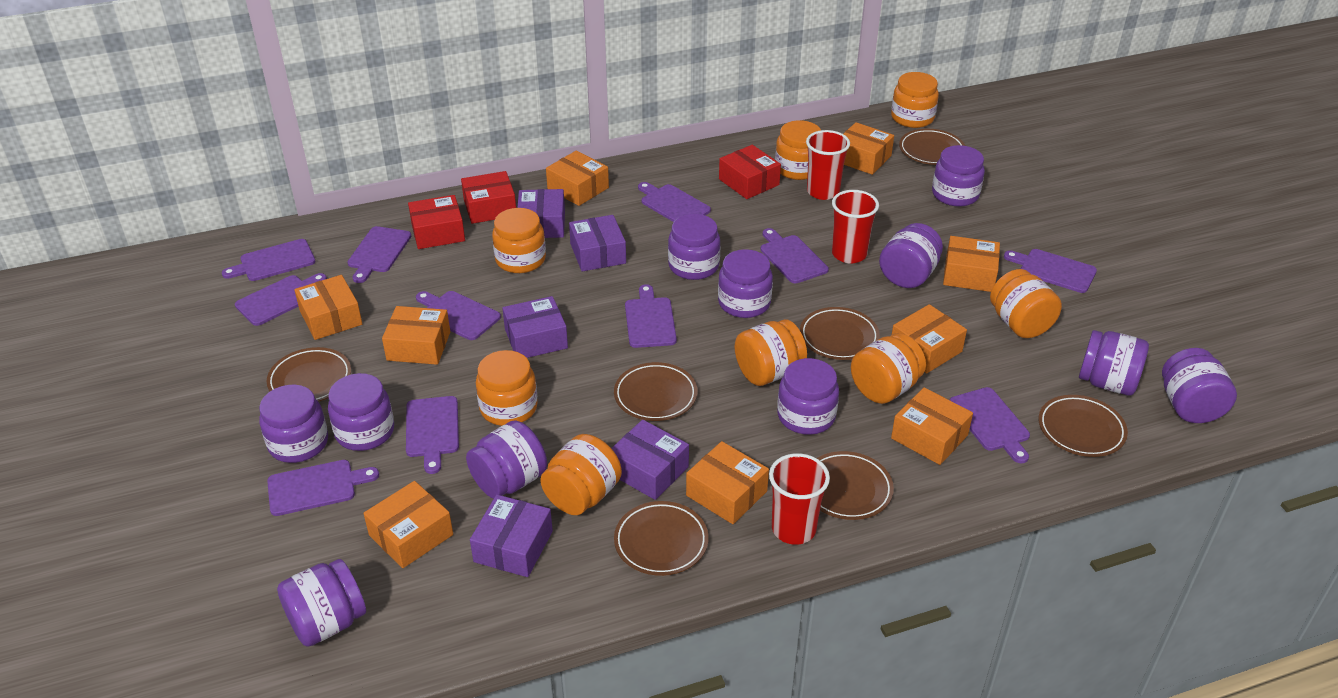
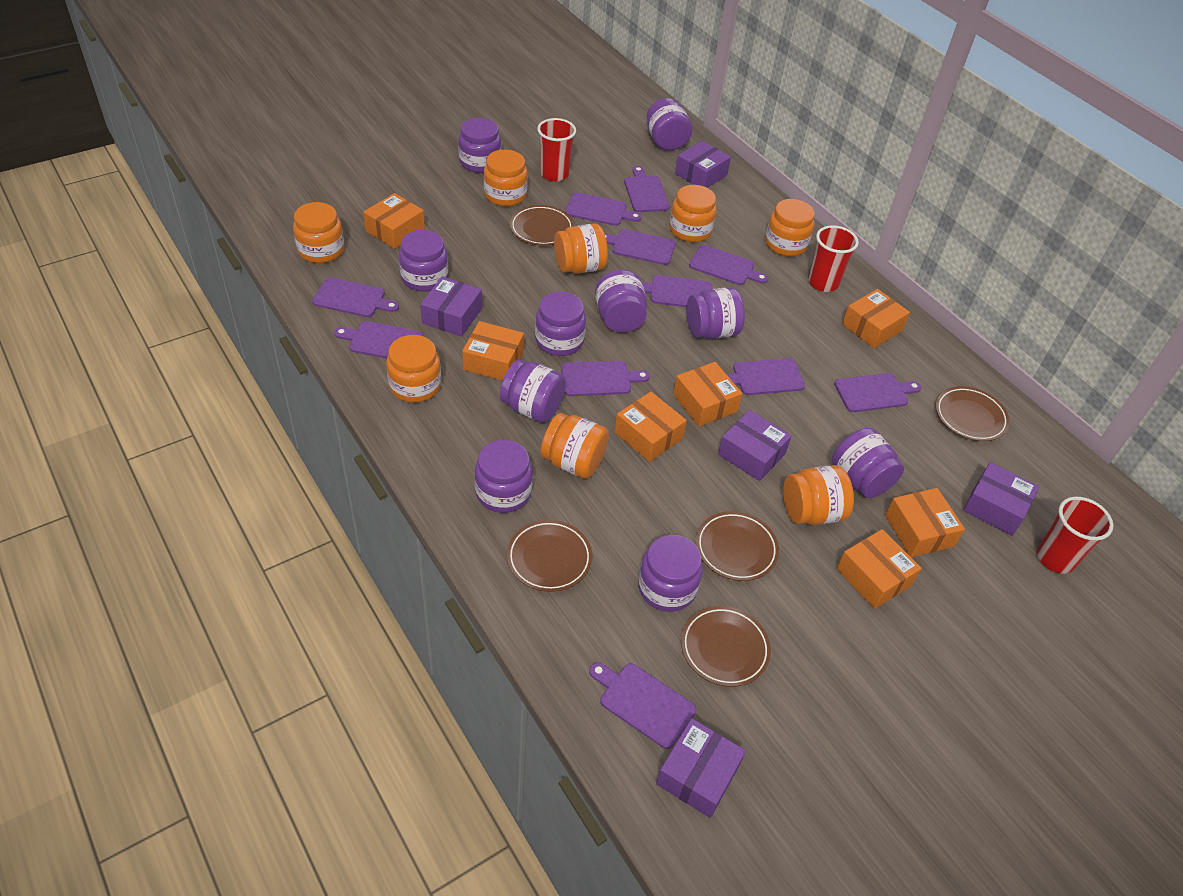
brown plate: 7 -> 5
orange box: 9 -> 7
purple jar: 11 -> 10
red box: 3 -> 0

